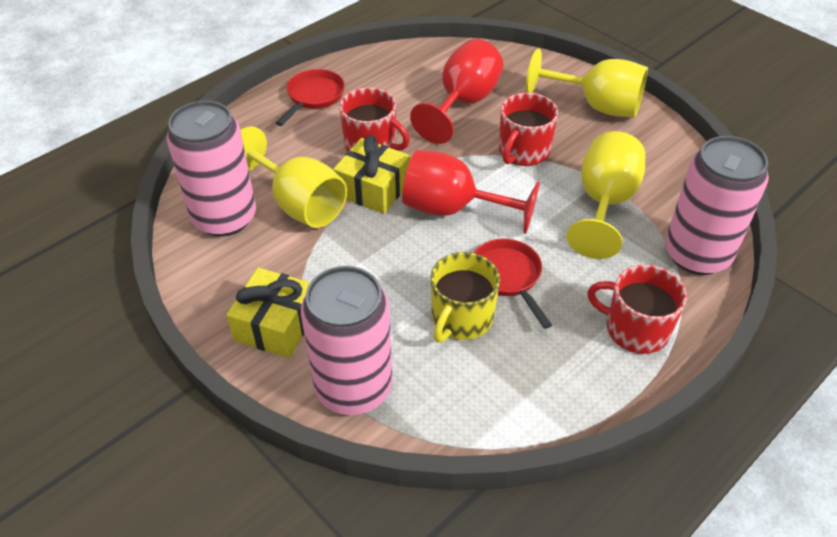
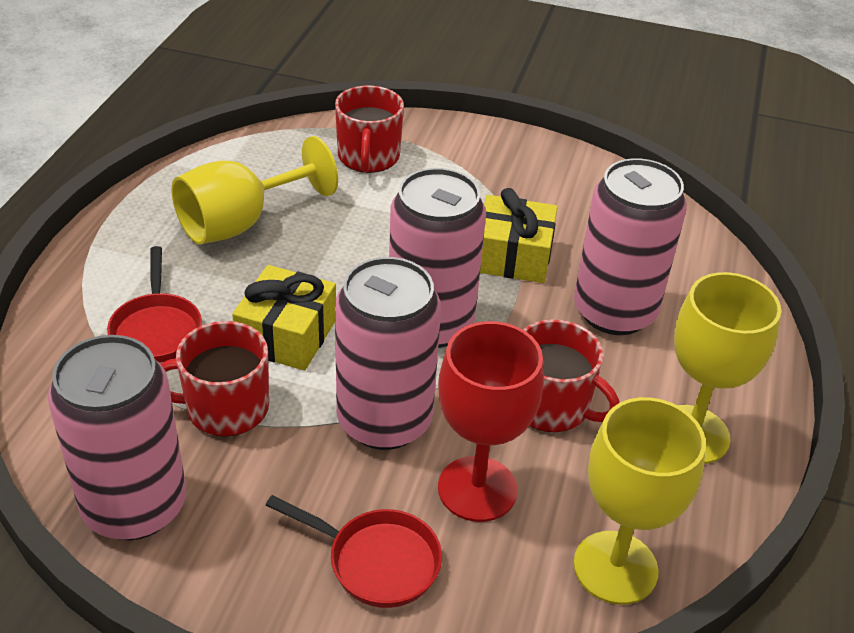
pink can: 3 -> 4
red goblet: 2 -> 1
yellow mug: 1 -> 0

